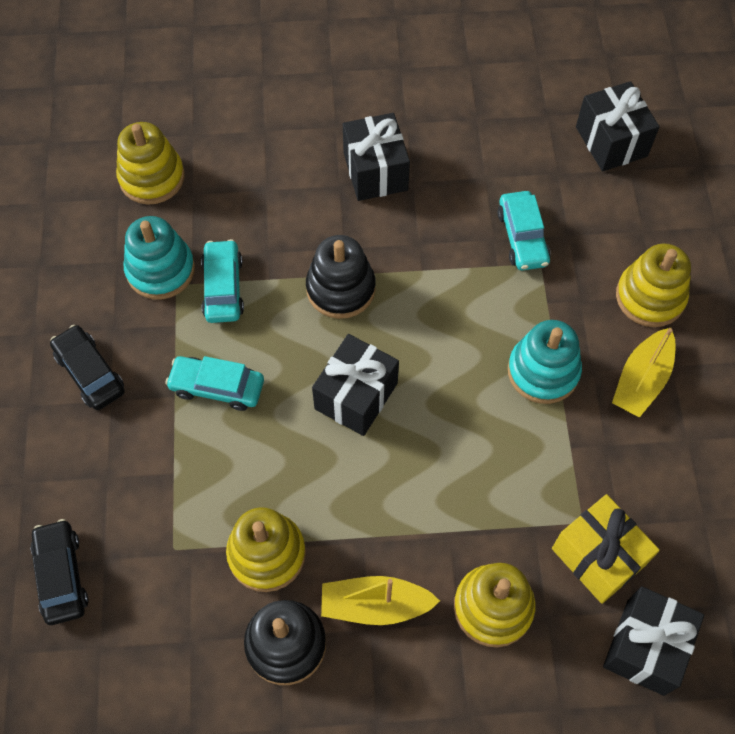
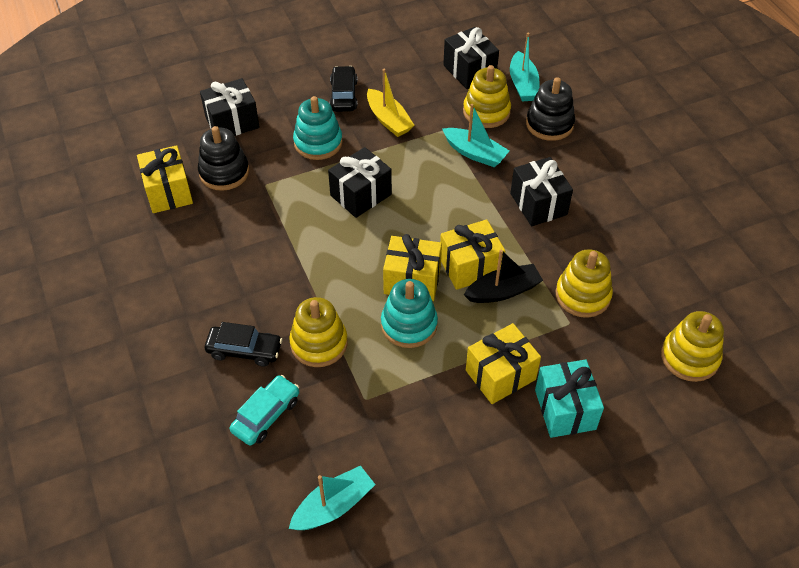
black boat: 0 -> 1
turquoise boat: 0 -> 3
turquoise car: 3 -> 1
turquoise gift: 0 -> 1
yellow boat: 2 -> 1
yellow gift: 1 -> 4

